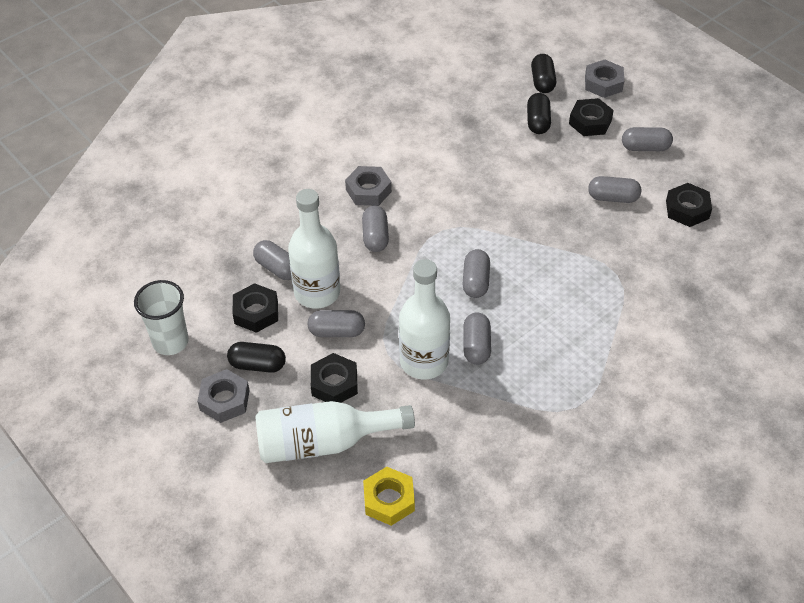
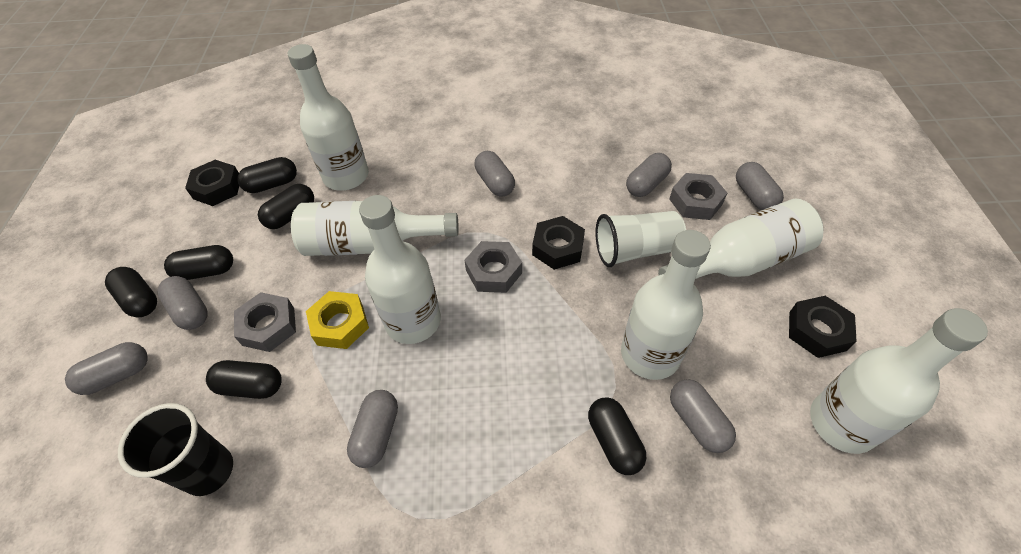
black capsule: 3 -> 6
black cup: 0 -> 1
black nut: 4 -> 3
white bottle: 3 -> 6

